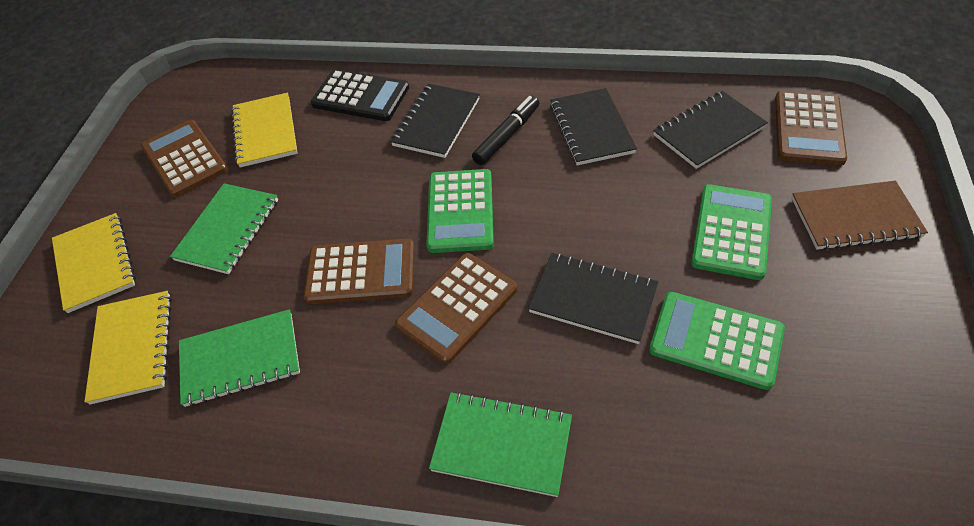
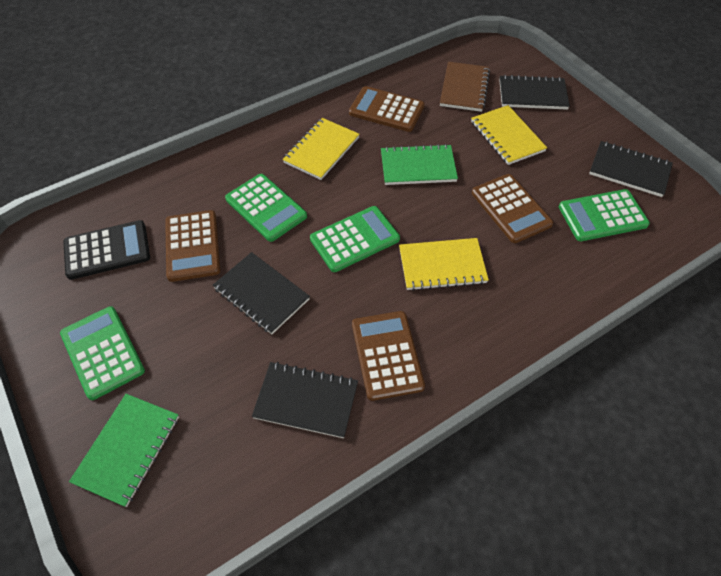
black marker: 1 -> 0
green calculator: 3 -> 4
green notebook: 3 -> 2

